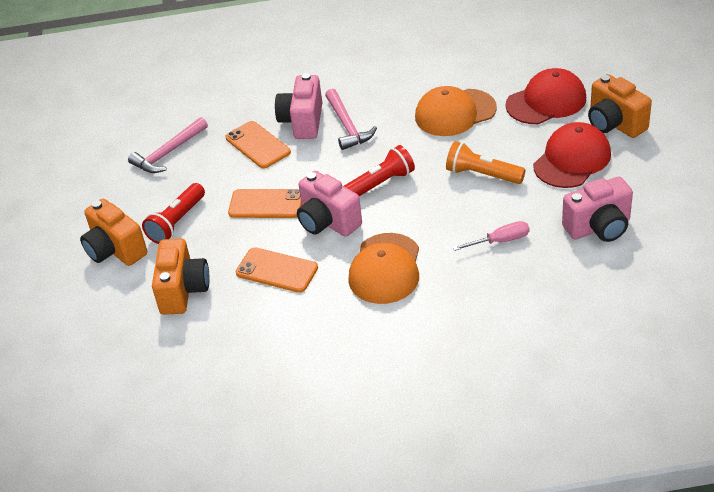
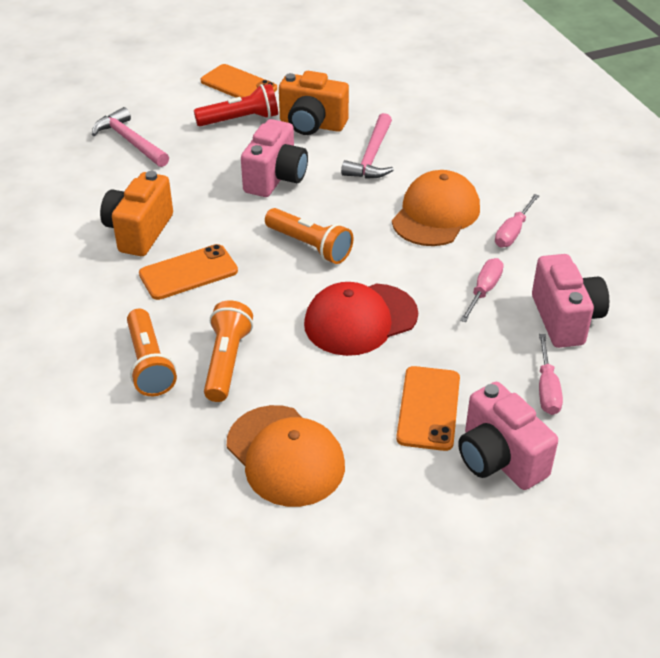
orange camera: 3 -> 2
orange flashlight: 1 -> 3
pink screwdriver: 1 -> 3
red cap: 2 -> 1
red flashlight: 2 -> 1

